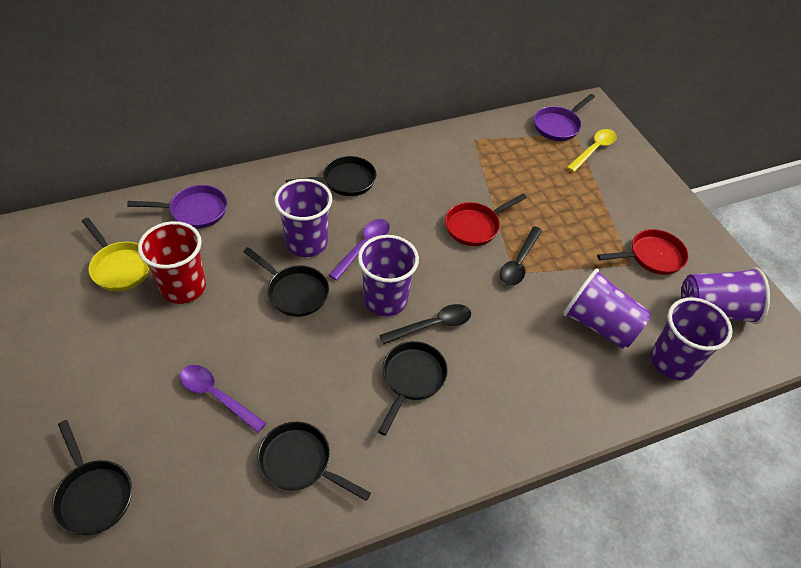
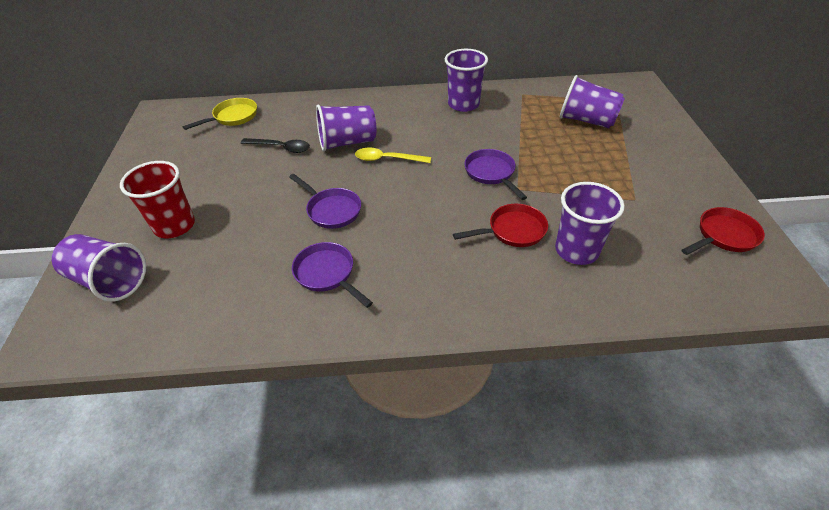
black pan: 5 -> 0
black spoon: 2 -> 1
purple pan: 2 -> 3
purple spoon: 2 -> 0

